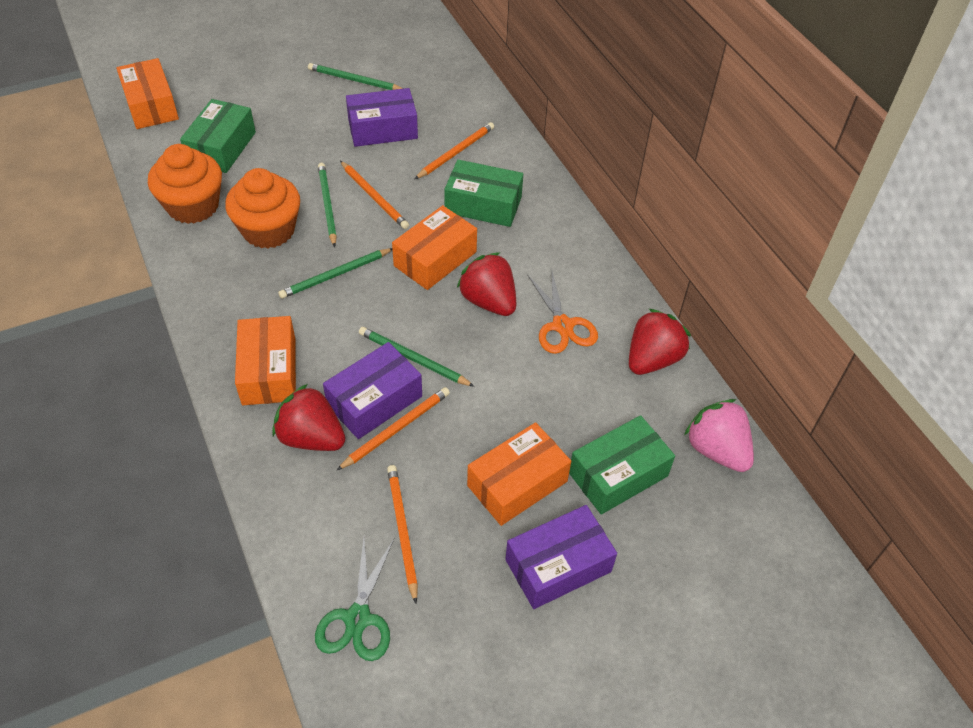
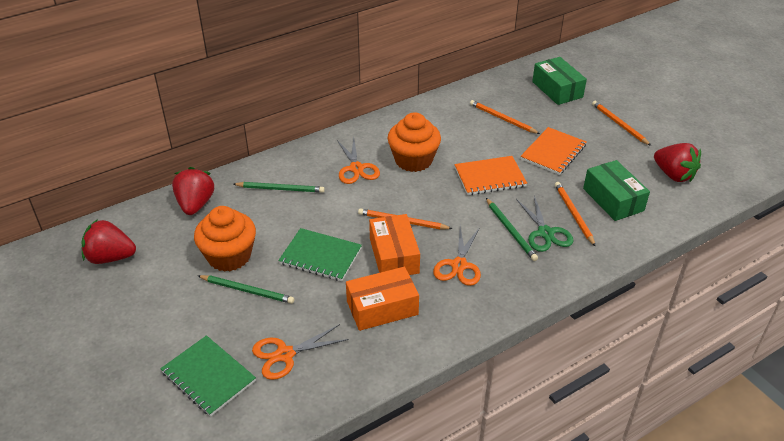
green box: 3 -> 2
green notebook: 0 -> 2
green pencil: 4 -> 3
orange box: 4 -> 2
orange notebook: 0 -> 2
orange scissors: 1 -> 3
pink strawberry: 1 -> 0
purple box: 3 -> 0

